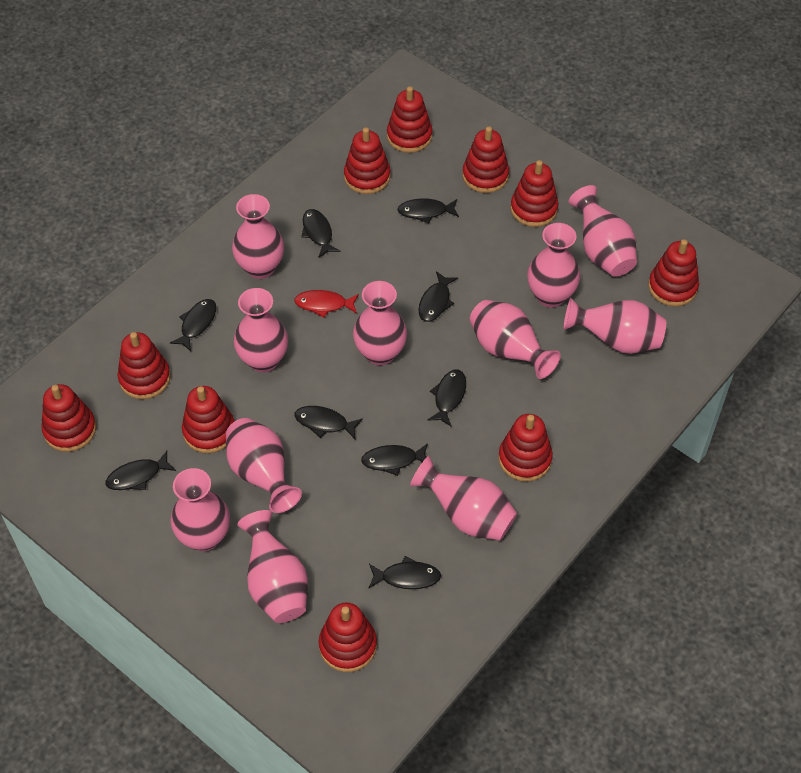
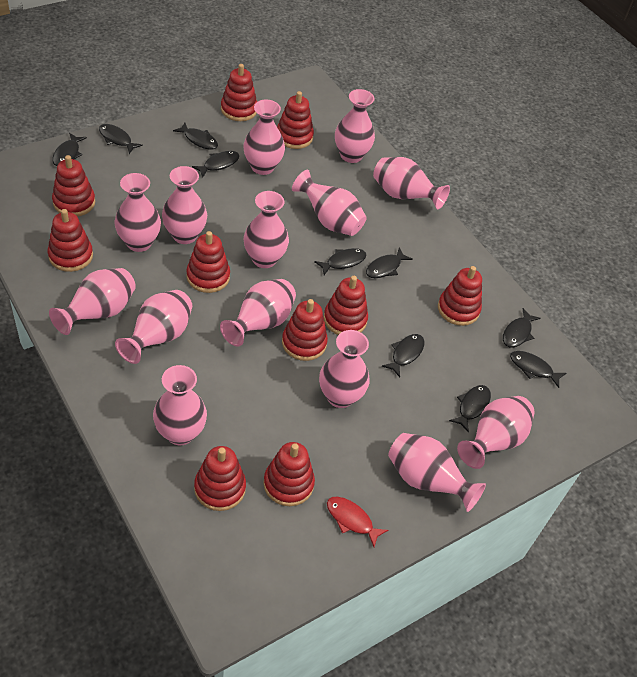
black fish: 9 -> 10
pink vase: 11 -> 14

